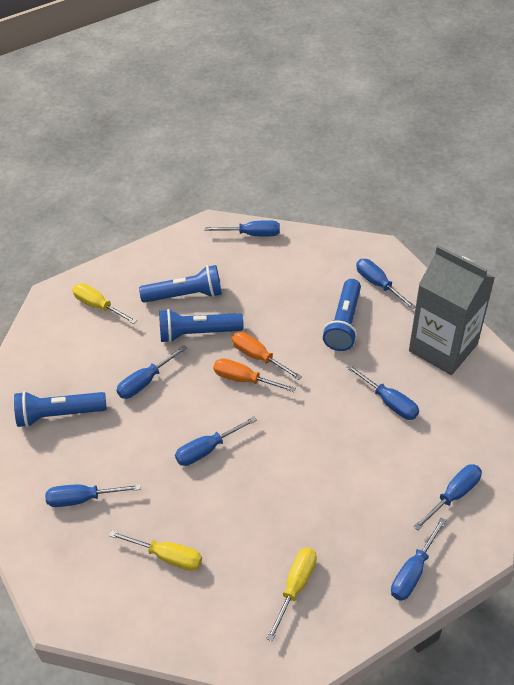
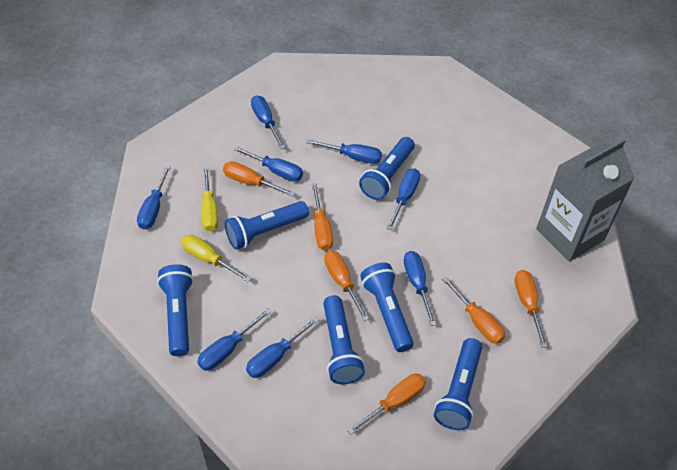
blue flashlight: 4 -> 6
orange screwdriver: 2 -> 6
yellow screwdriver: 3 -> 2

